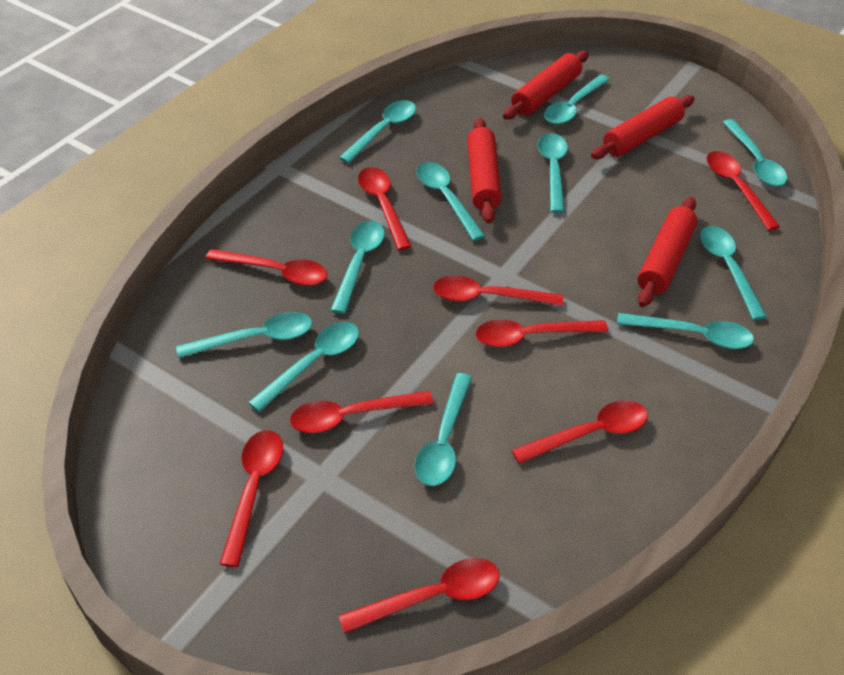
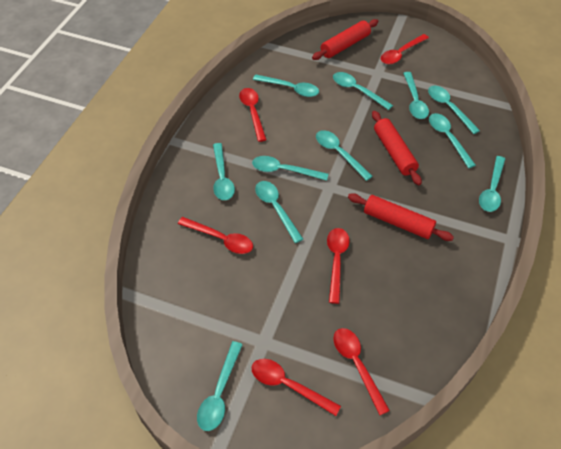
red rolling pin: 4 -> 3
red spoon: 9 -> 6

